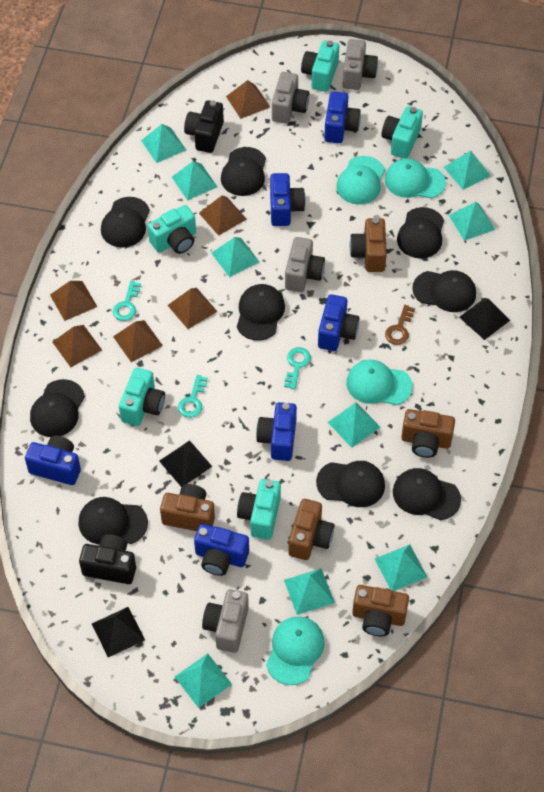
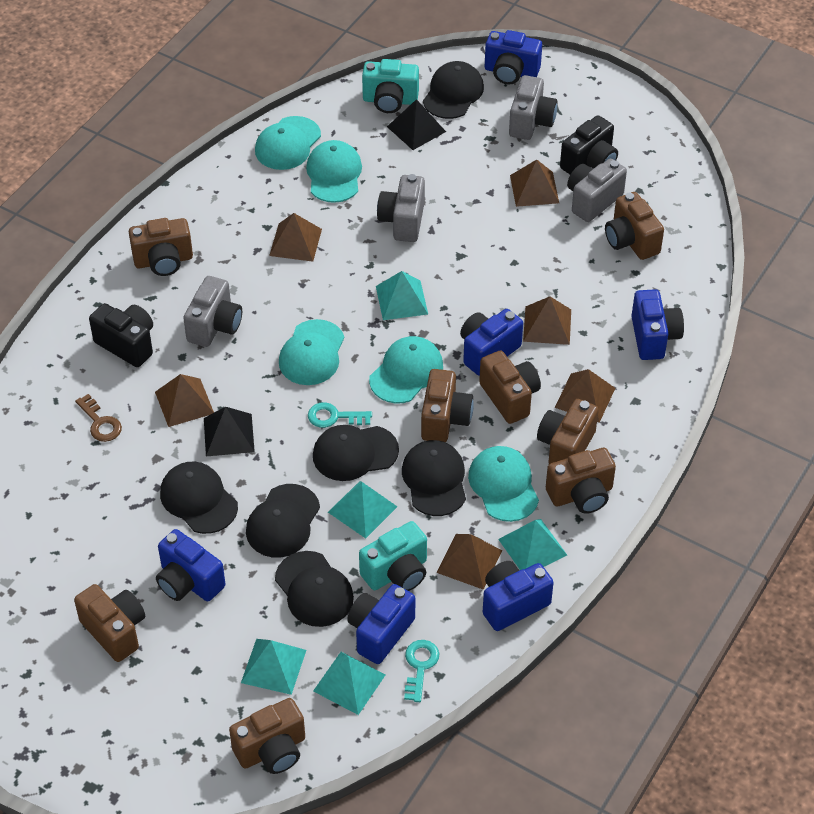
black cap: 9 -> 6
black pyramid: 3 -> 2
brown camera: 5 -> 8
turquoise camera: 5 -> 2
turquoise cap: 4 -> 5
turquoise key: 3 -> 2
turquoise pyramid: 9 -> 5

